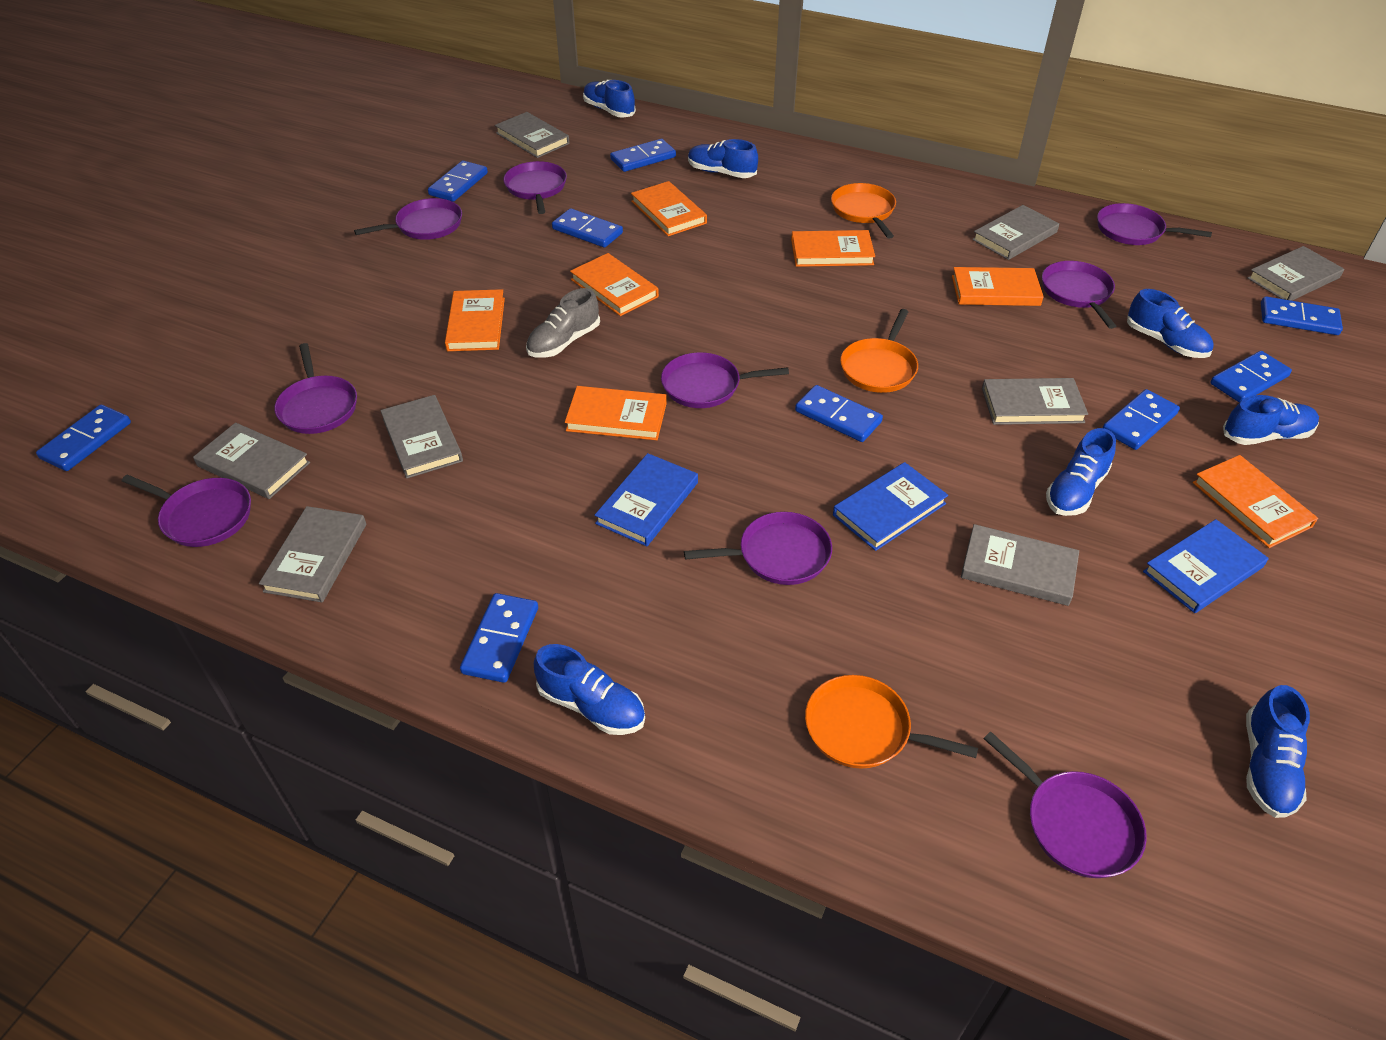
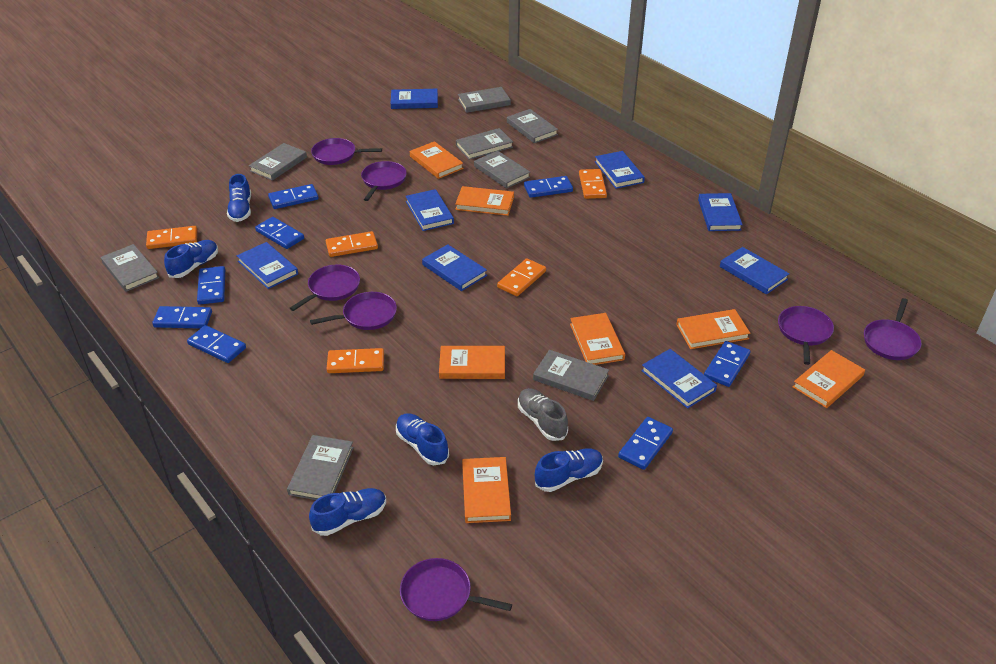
blue book: 3 -> 8
blue domino: 9 -> 8
blue shoe: 7 -> 5
orange domino: 0 -> 5
orange pan: 3 -> 0
purple pan: 9 -> 7

